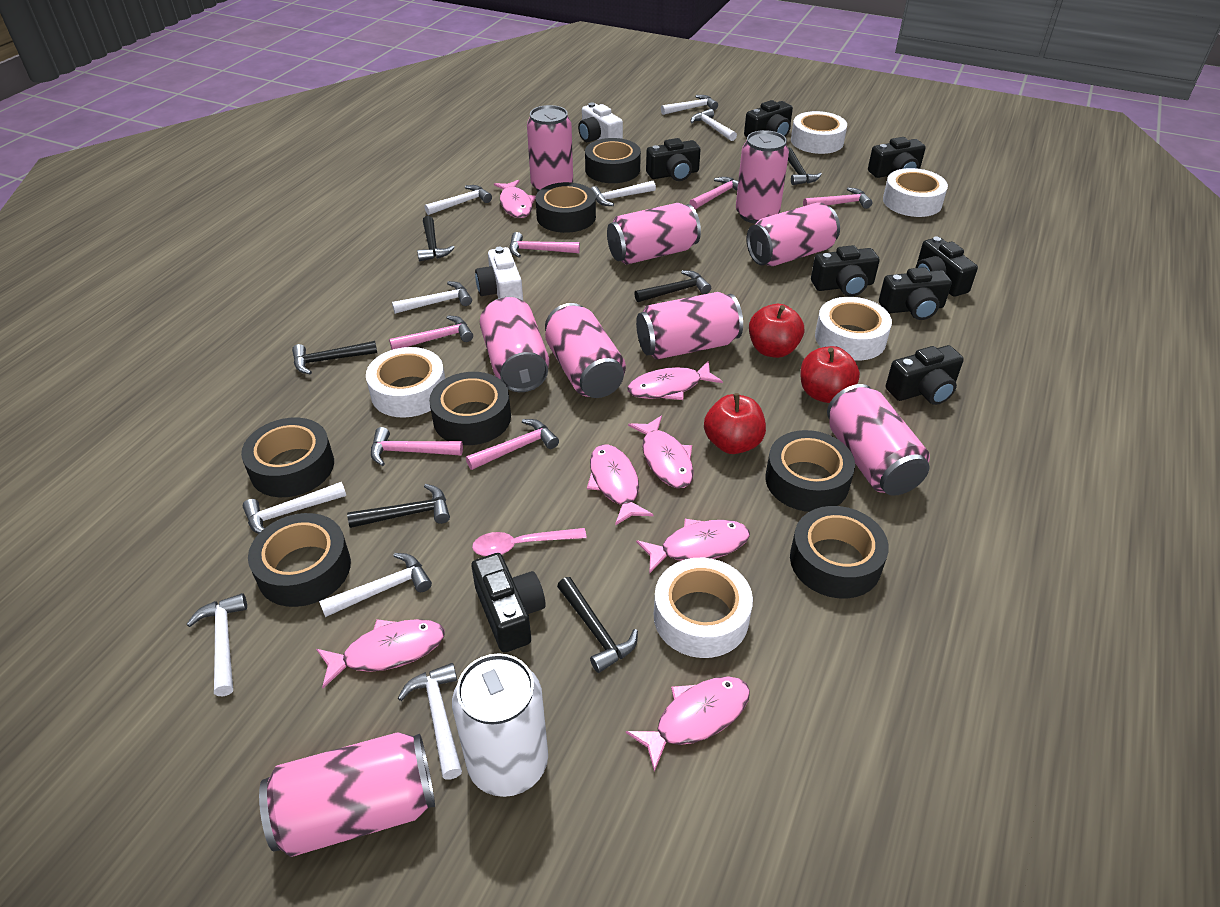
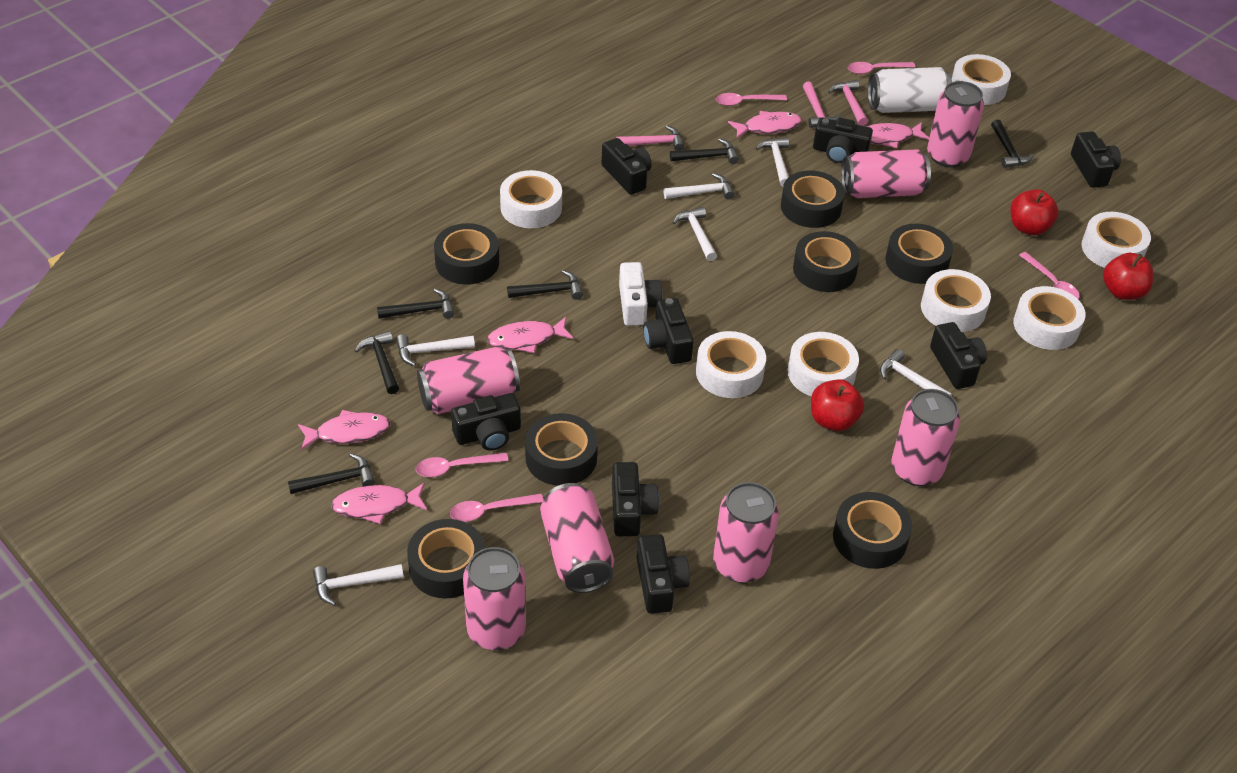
pink can: 9 -> 7
pink fish: 7 -> 5
pink hammer: 6 -> 3
pink spoon: 1 -> 5
white camera: 2 -> 1
white hammer: 9 -> 6
white tape: 5 -> 7

